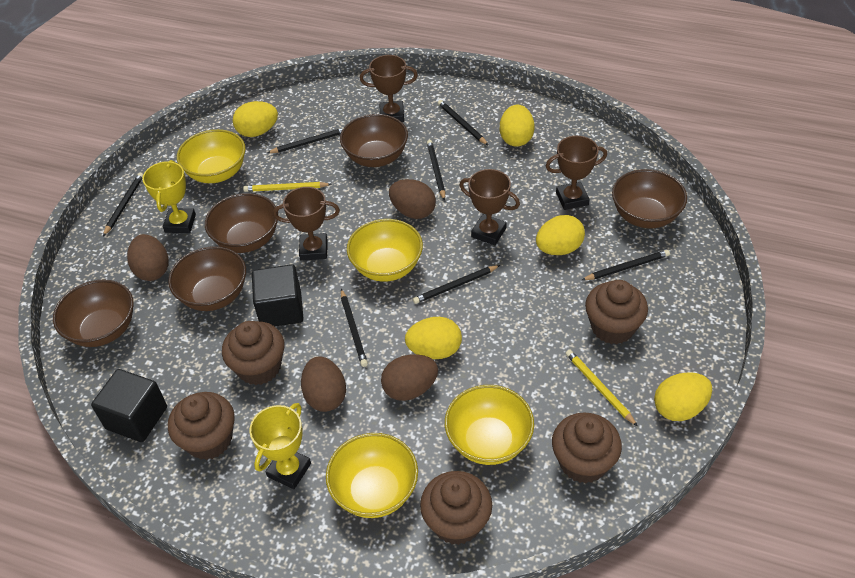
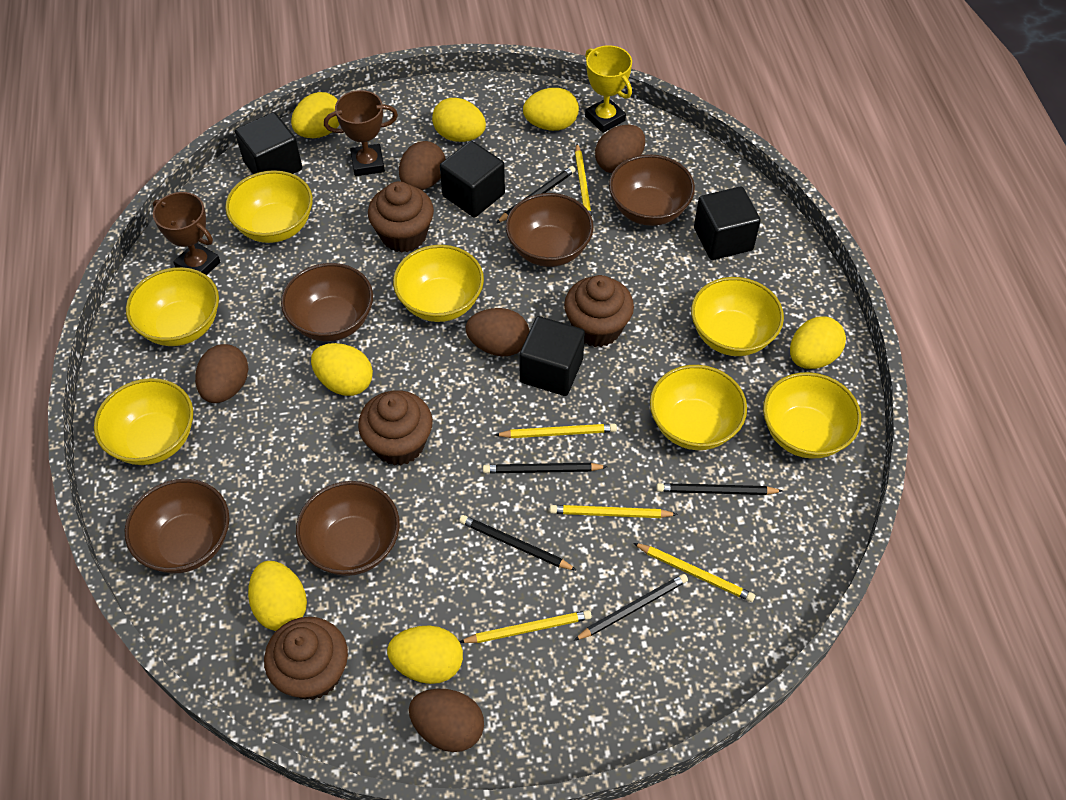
black cube: 2 -> 4
black pencil: 7 -> 5
brown cupcake: 5 -> 4
brown egg: 4 -> 5
brown trophy: 4 -> 2
yellow bowl: 4 -> 7
yellow egg: 5 -> 7
yellow pencil: 2 -> 5
yellow trophy: 2 -> 1

